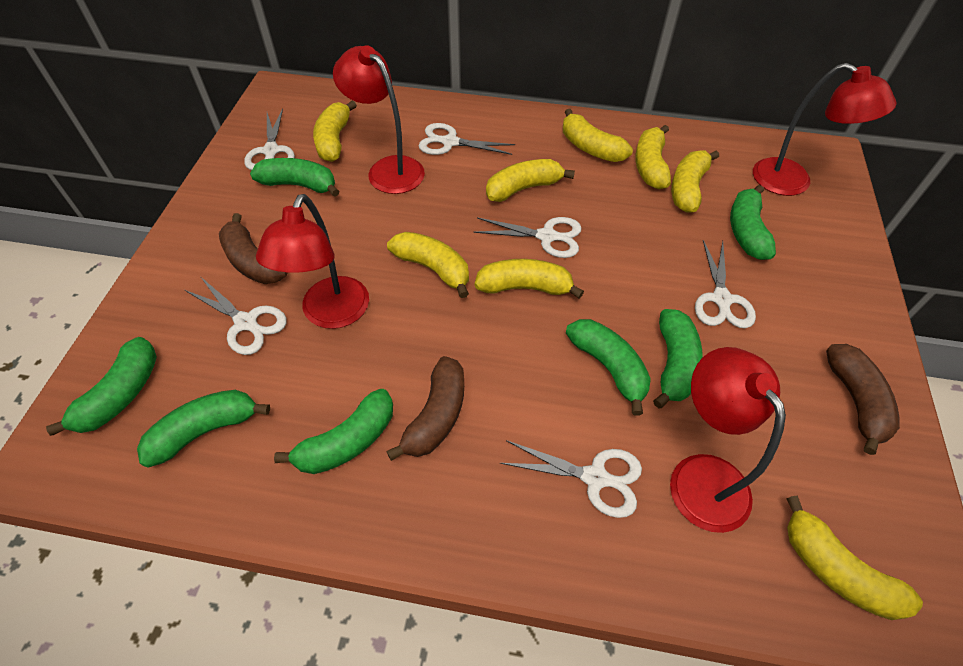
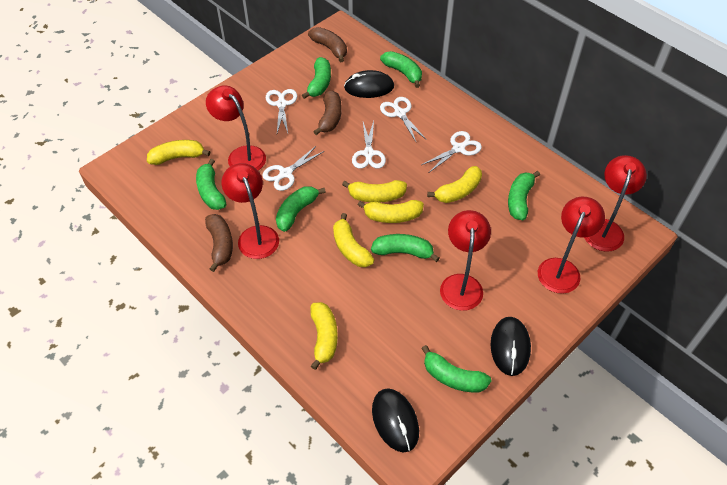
black mouse: 0 -> 3
red lamp: 4 -> 5
white scissors: 6 -> 5
yellow banana: 8 -> 6

